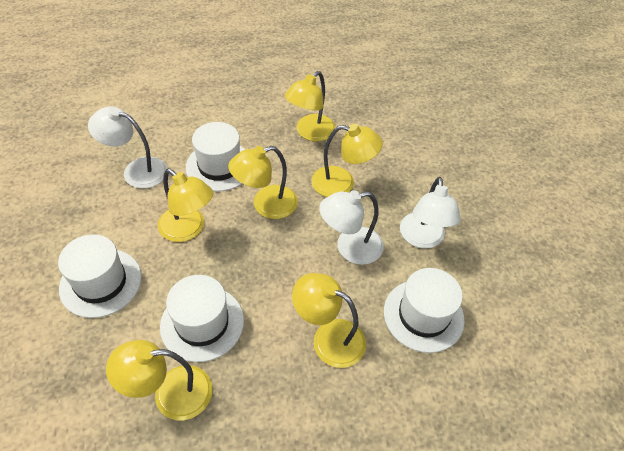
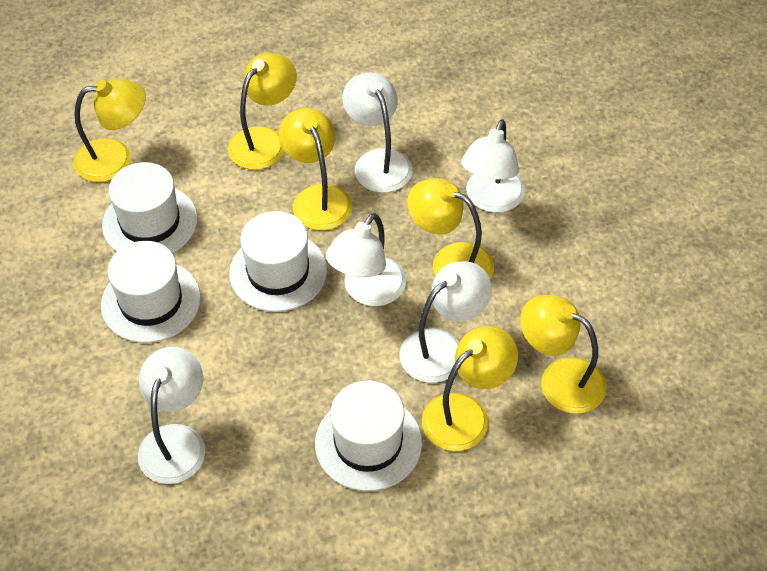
white lamp: 3 -> 5

